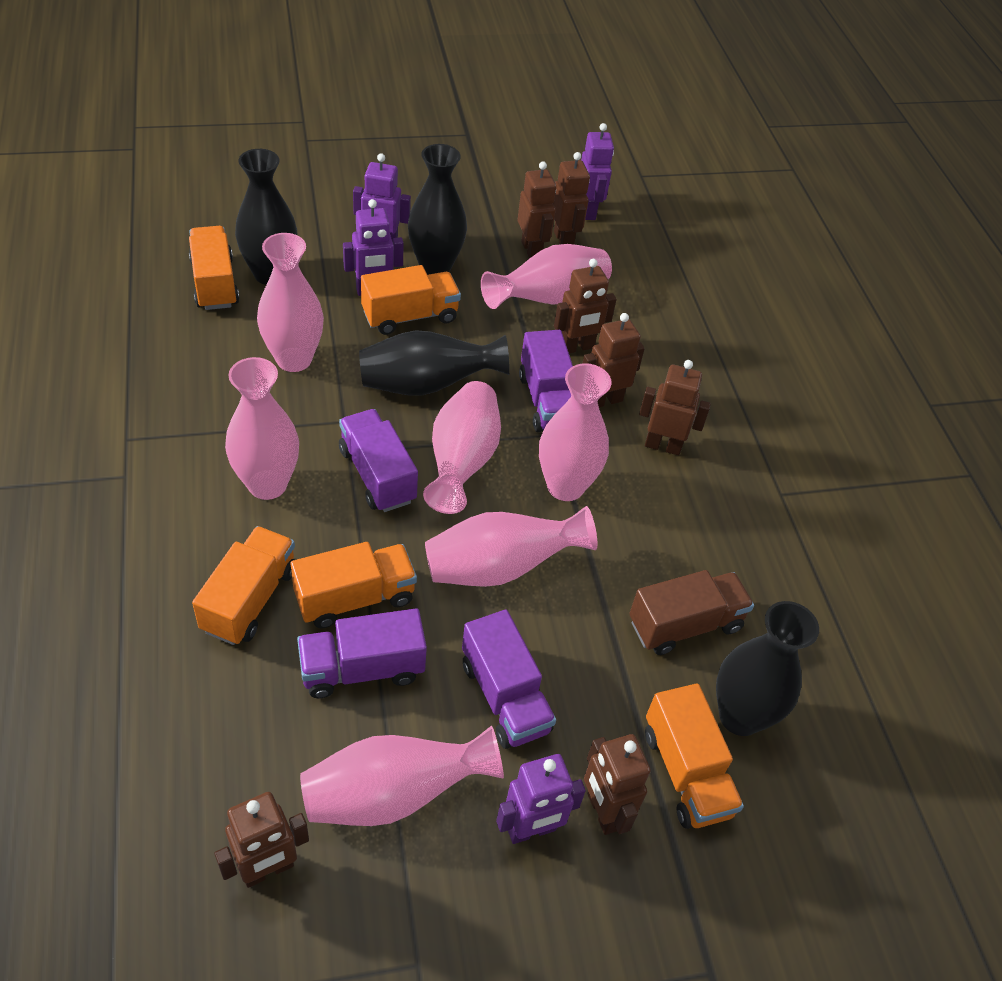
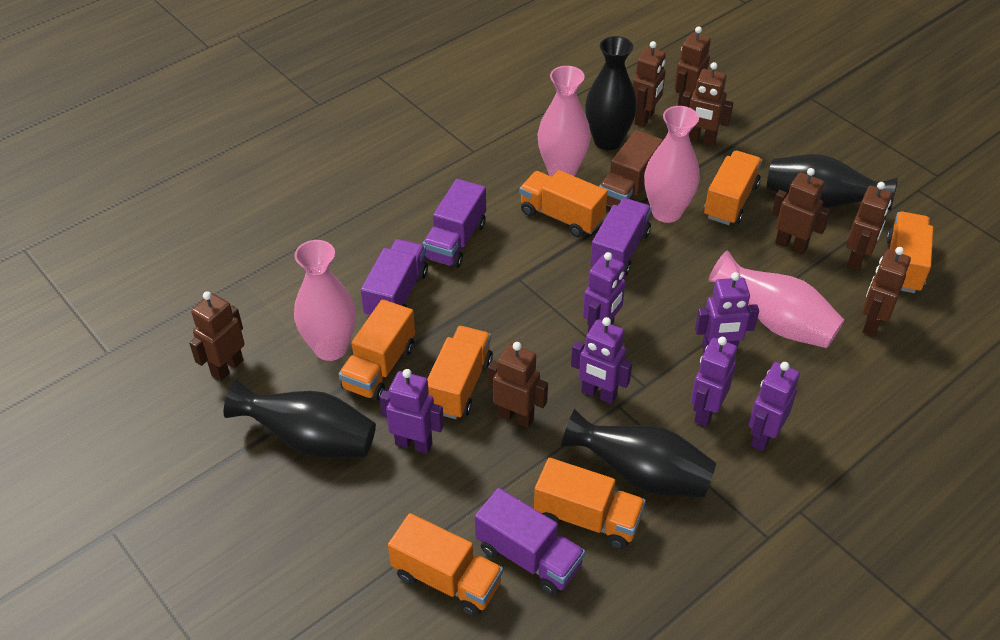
brown robot: 7 -> 8
orange truck: 5 -> 7
pink vase: 7 -> 4
purple robot: 4 -> 6

